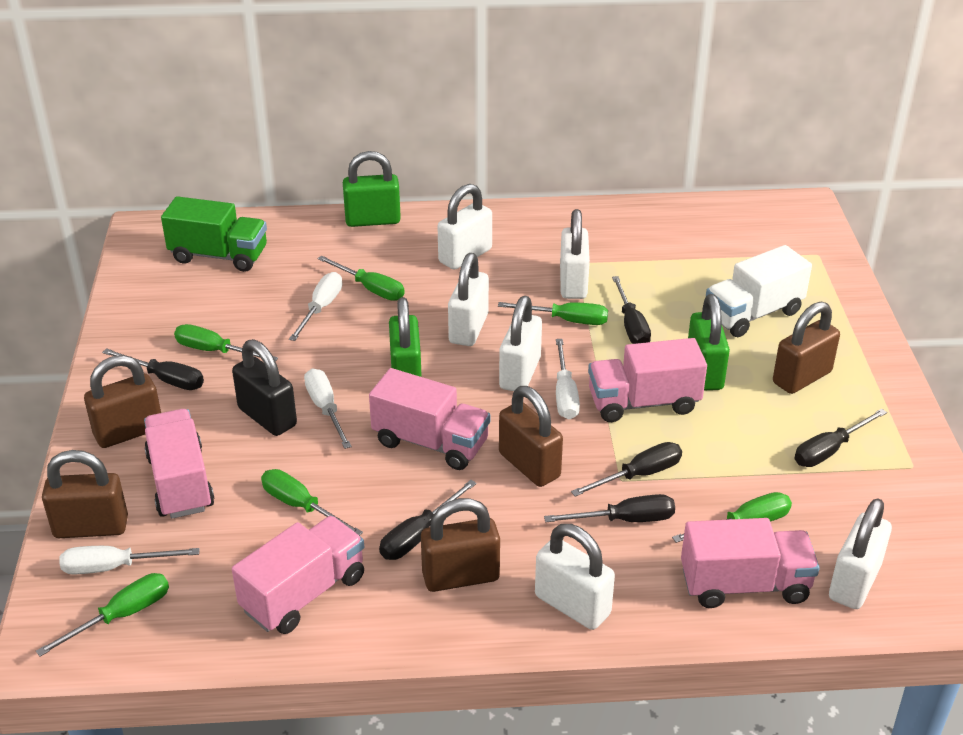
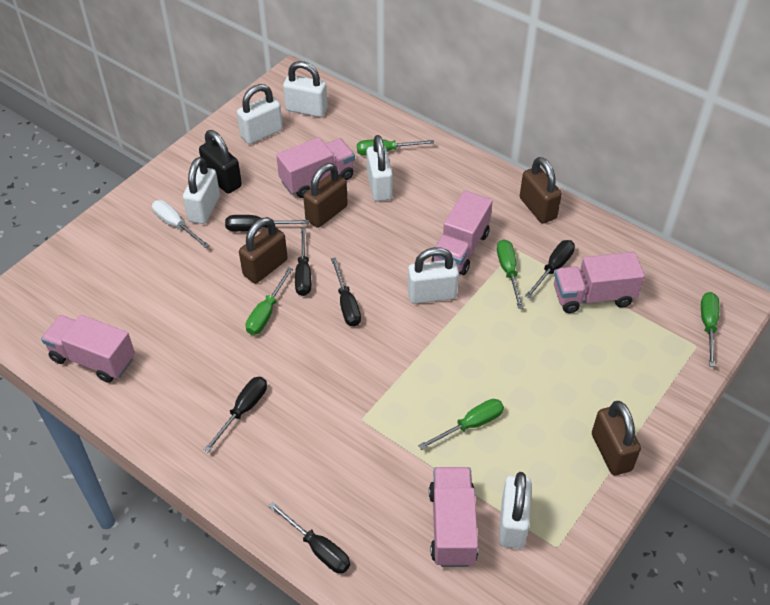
brown padlock: 5 -> 4
green padlock: 3 -> 0
green screwdriver: 6 -> 5
green truck: 1 -> 0
white screwdriver: 4 -> 1
white truck: 1 -> 0

